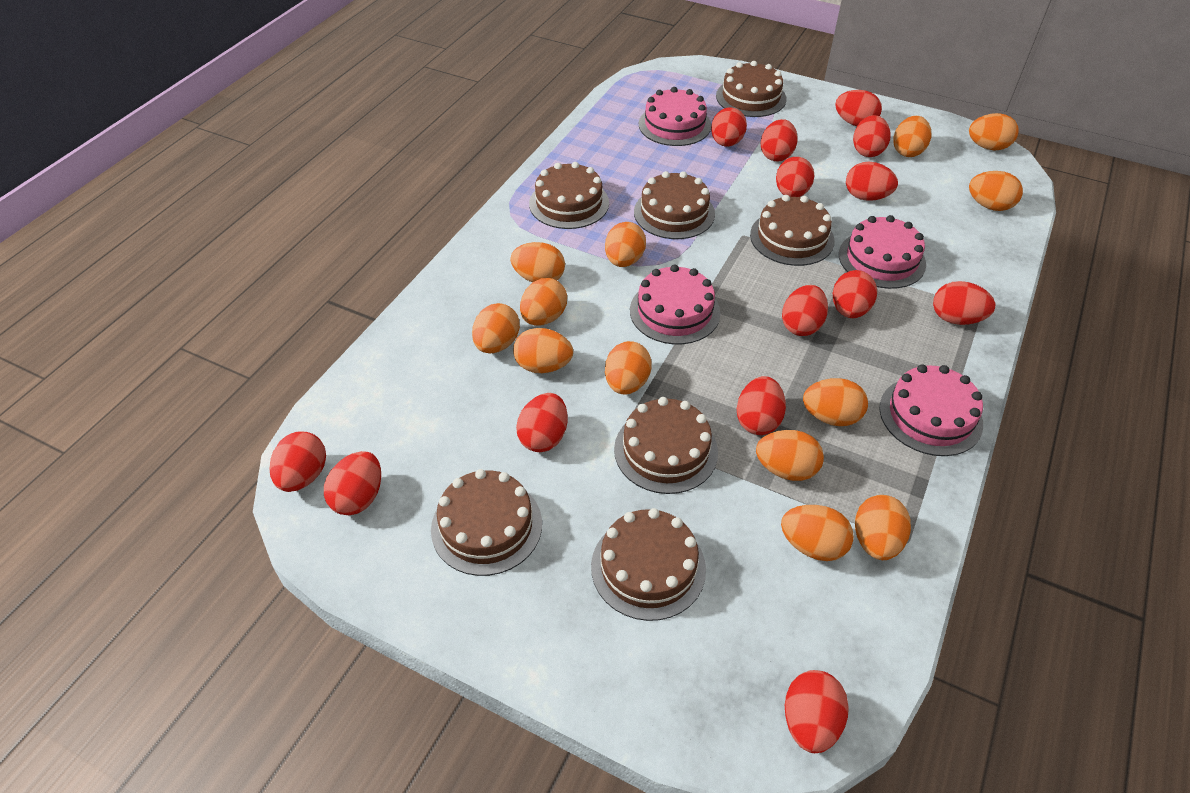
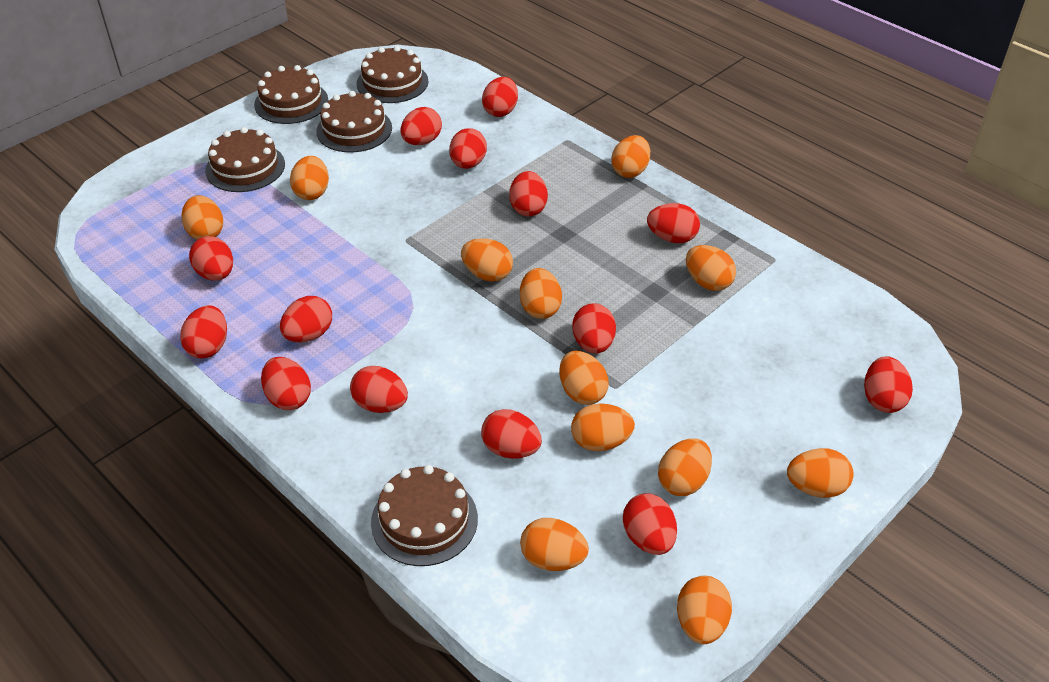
brown cake: 7 -> 5
orange egg: 13 -> 12
pink cake: 4 -> 0

